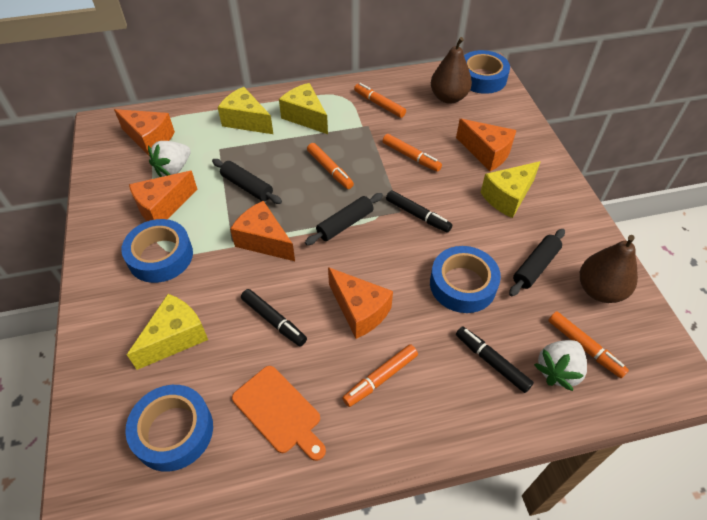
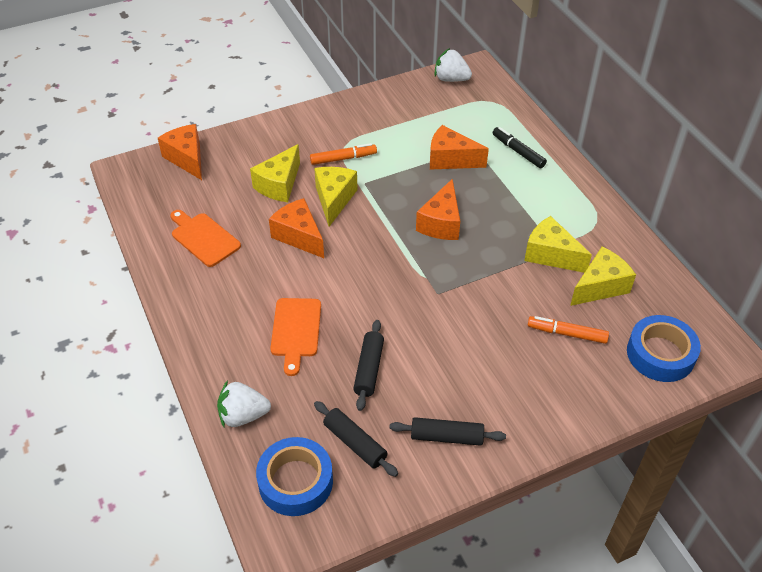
black marker: 3 -> 1
blue tape: 4 -> 2
brown pear: 2 -> 0
orange cheese: 5 -> 4
orange cutting board: 1 -> 2
orange marker: 5 -> 2

